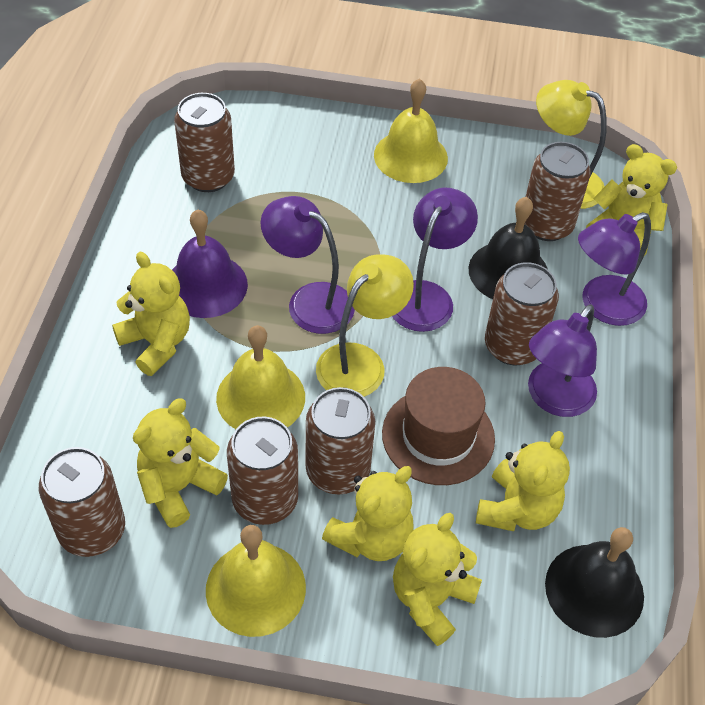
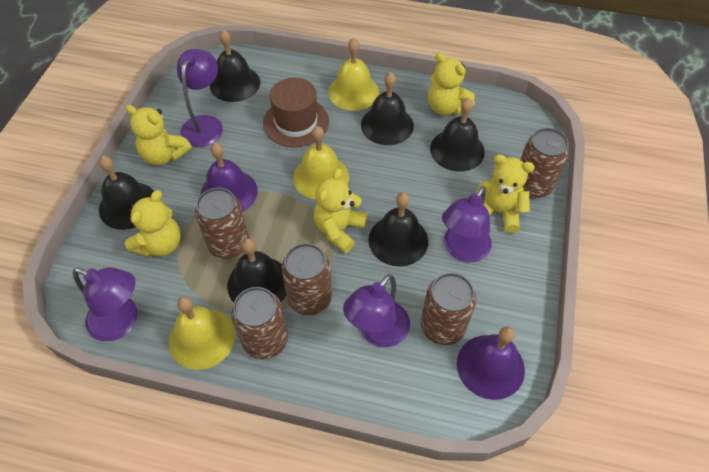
black bell: 2 -> 6
brown can: 6 -> 5
purple bell: 1 -> 2
yellow lamp: 2 -> 0
yellow teddy bear: 6 -> 5

